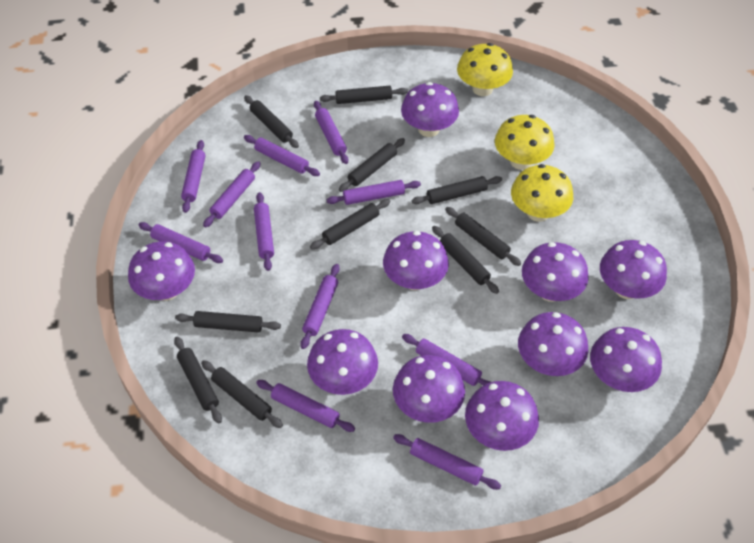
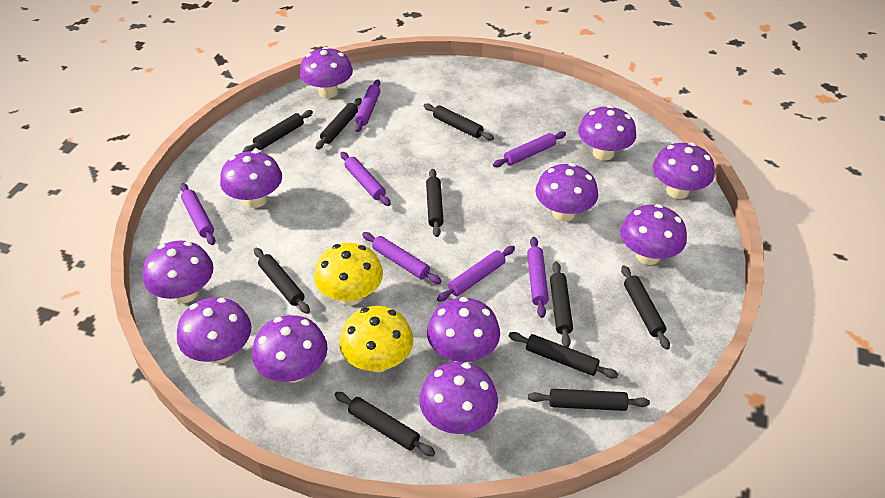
purple mushroom: 10 -> 11
purple rolling pin: 11 -> 7
yellow mushroom: 3 -> 2

